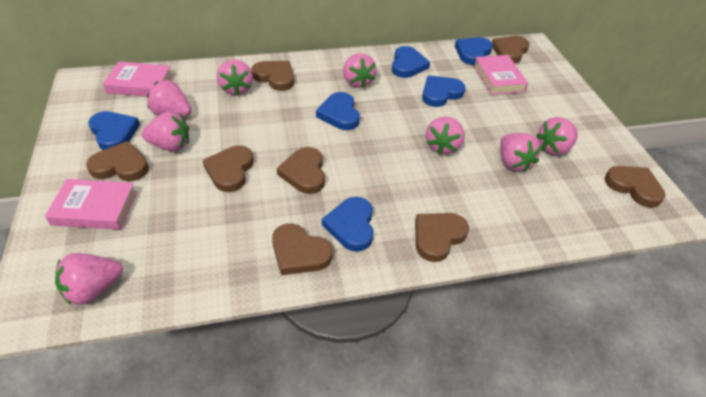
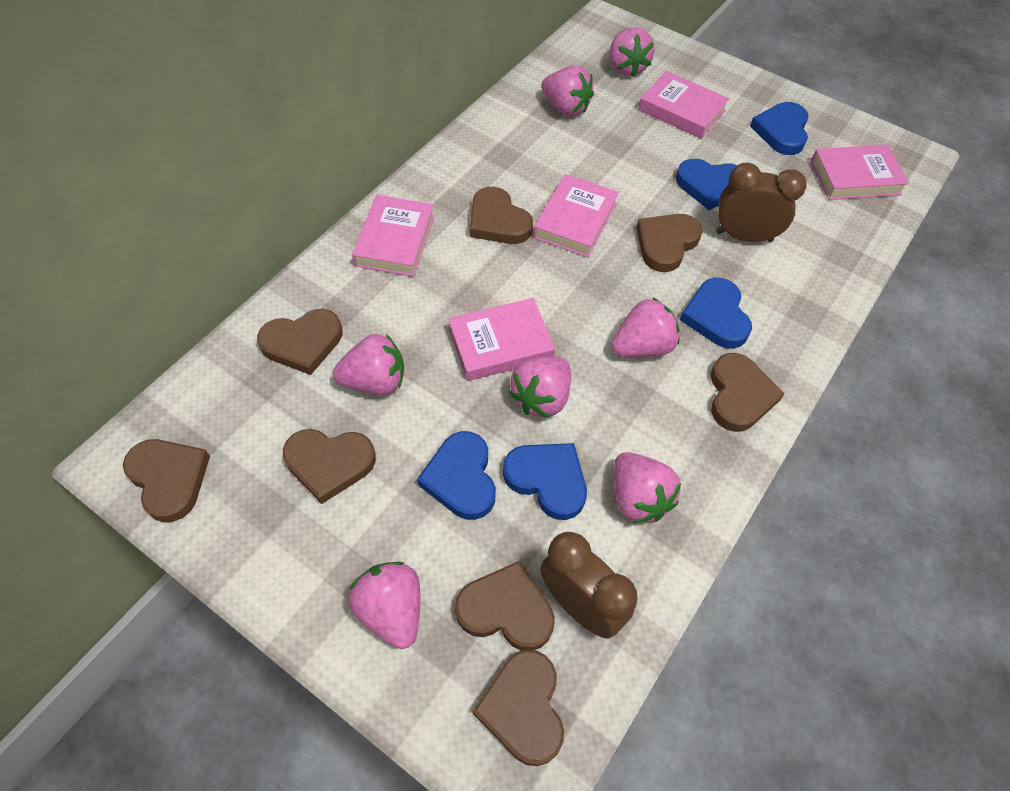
blue heart: 6 -> 5
brown clock: 0 -> 2
pink book: 3 -> 5
pink strawberry: 8 -> 7

